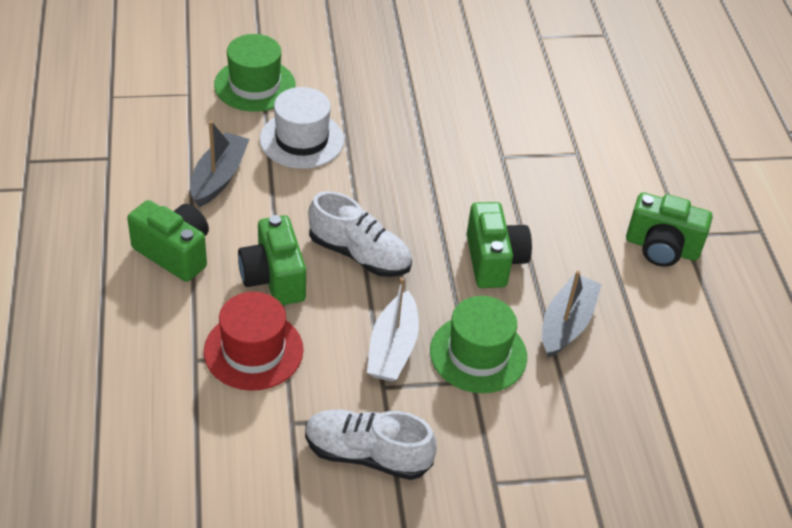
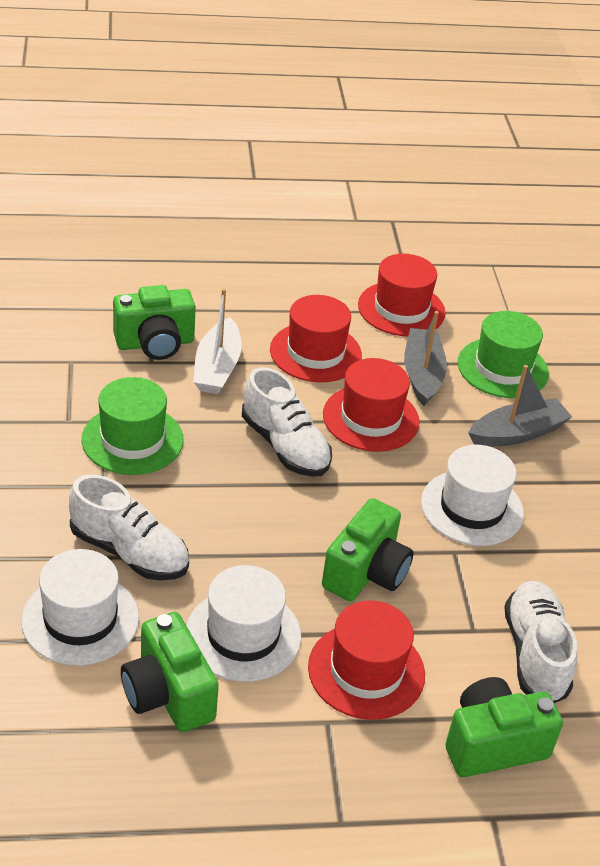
red hat: 1 -> 4
white hat: 1 -> 3
white shoe: 2 -> 3

